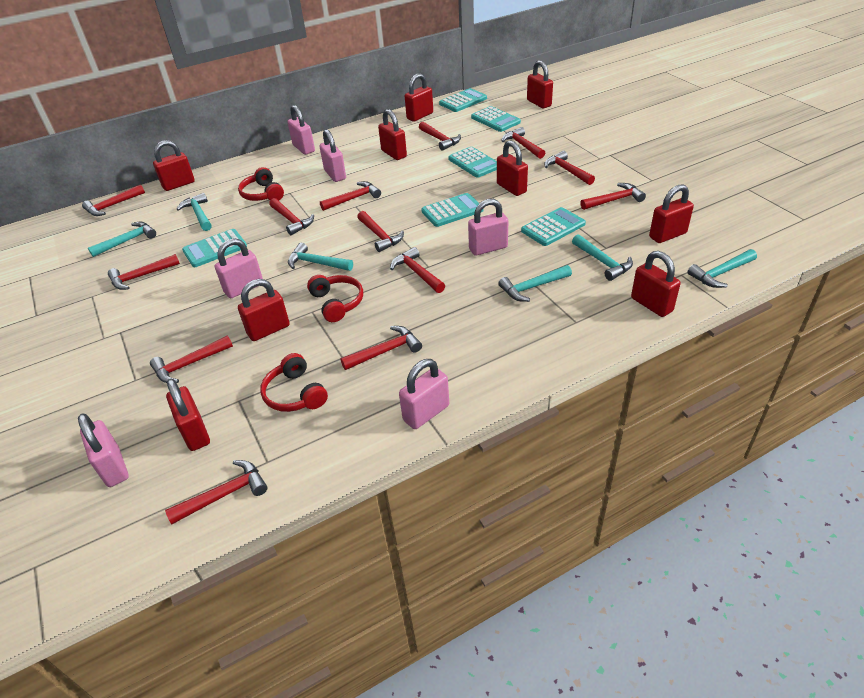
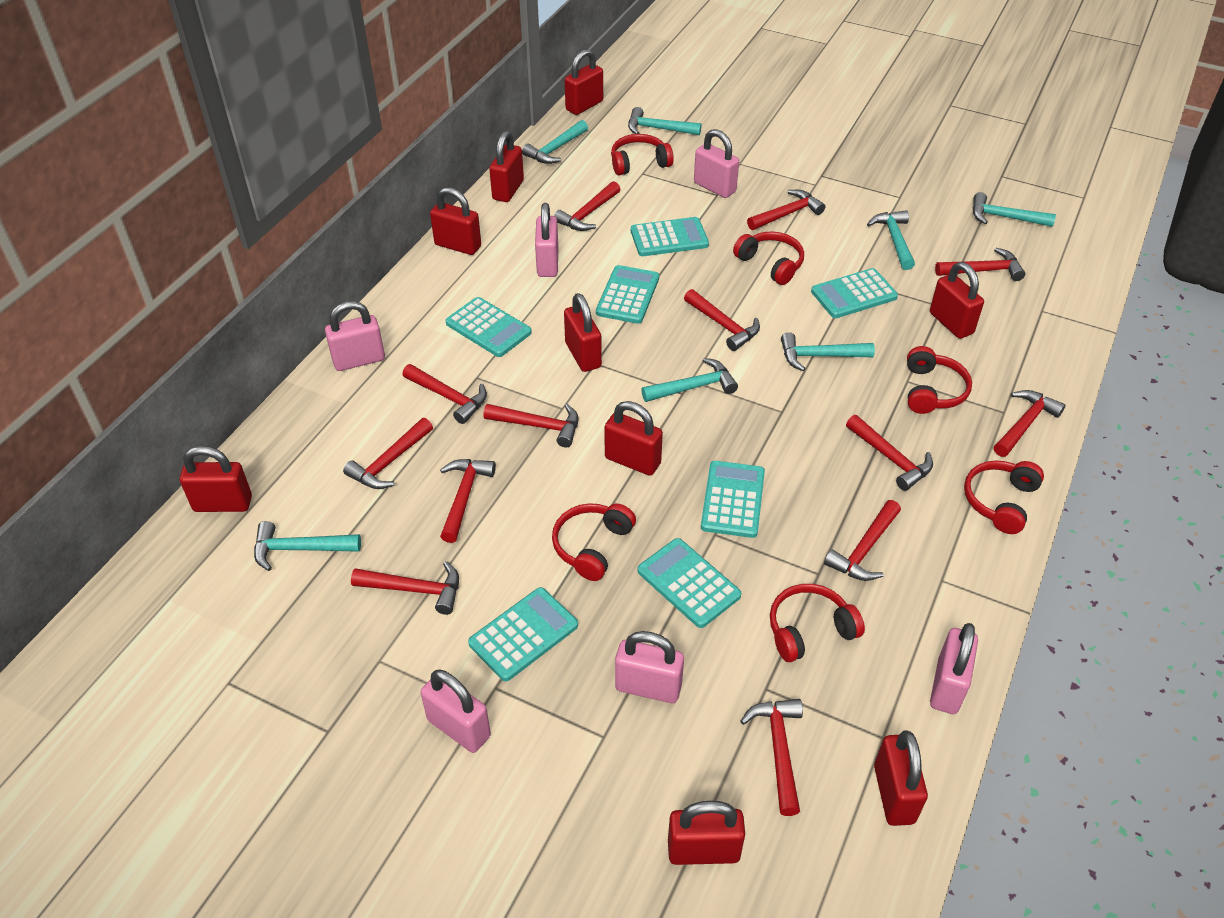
red headphones: 3 -> 6
turquoise calculator: 6 -> 7
turquoise hammer: 6 -> 7

